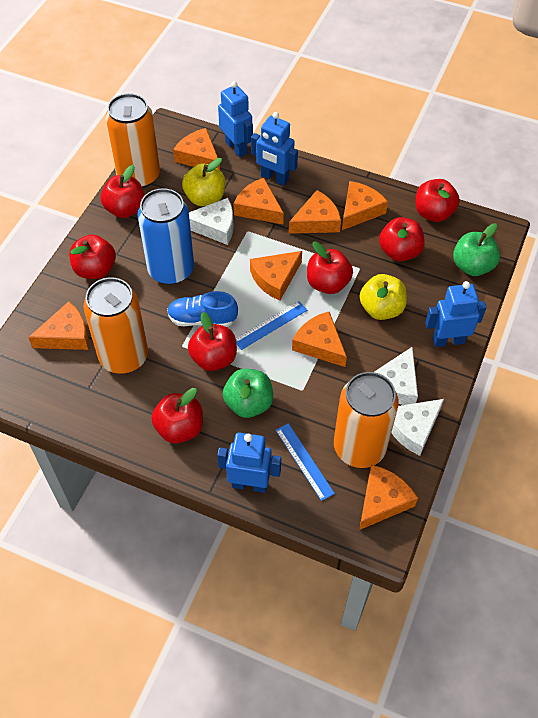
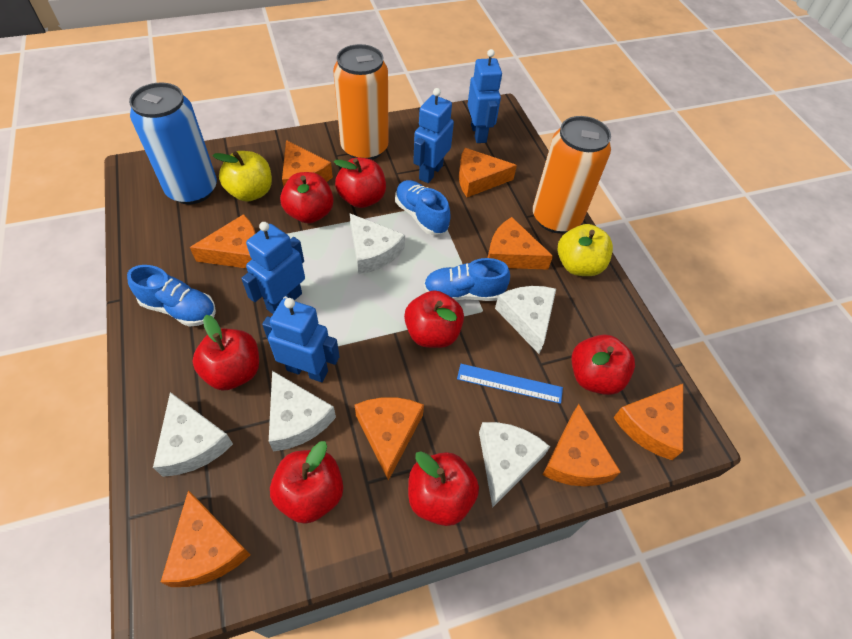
blue ruler: 2 -> 1
blue shoe: 1 -> 3
green apple: 2 -> 0
orange can: 3 -> 2
white cheese: 3 -> 5

